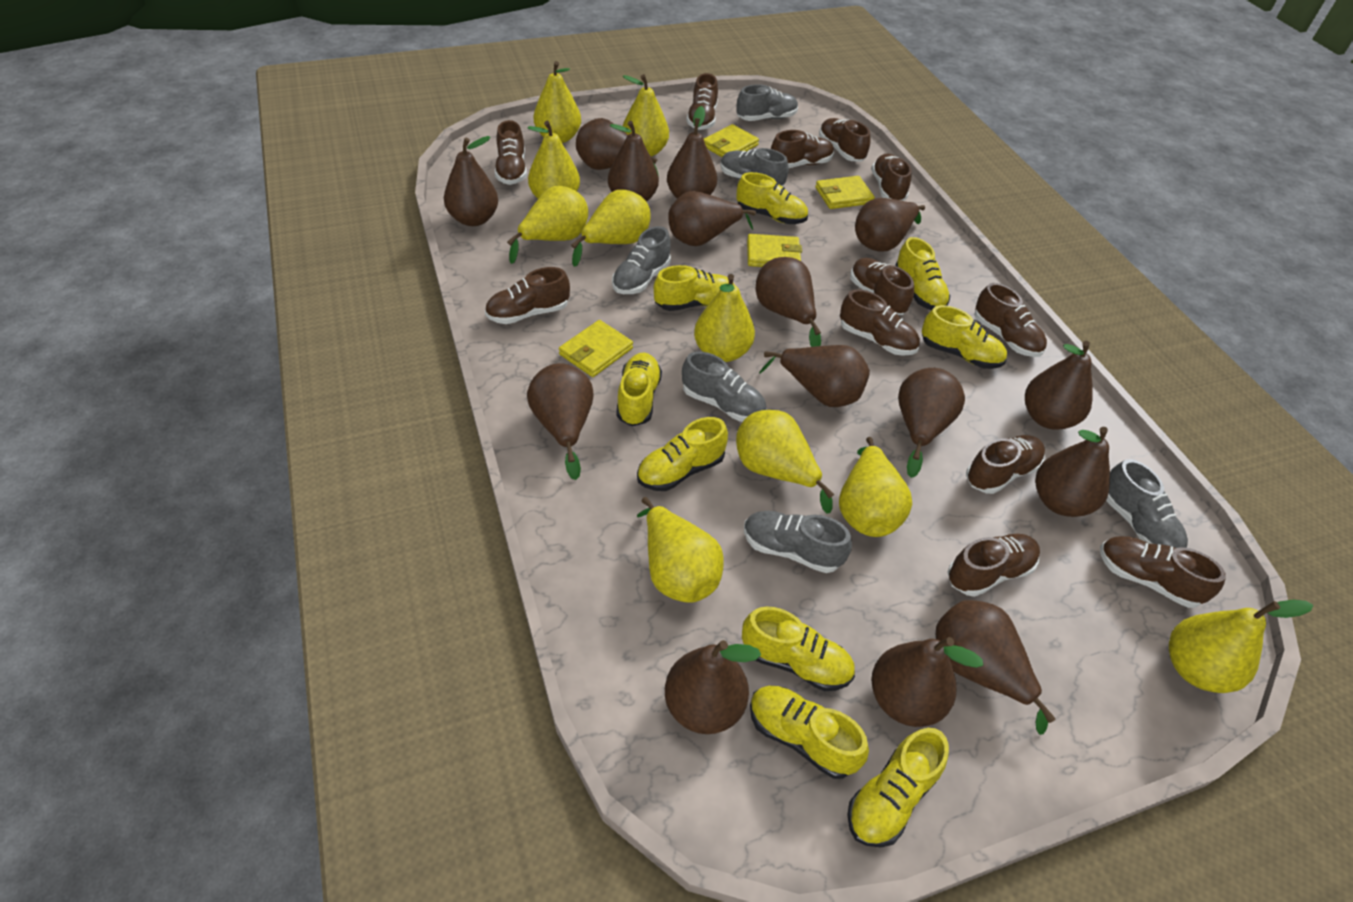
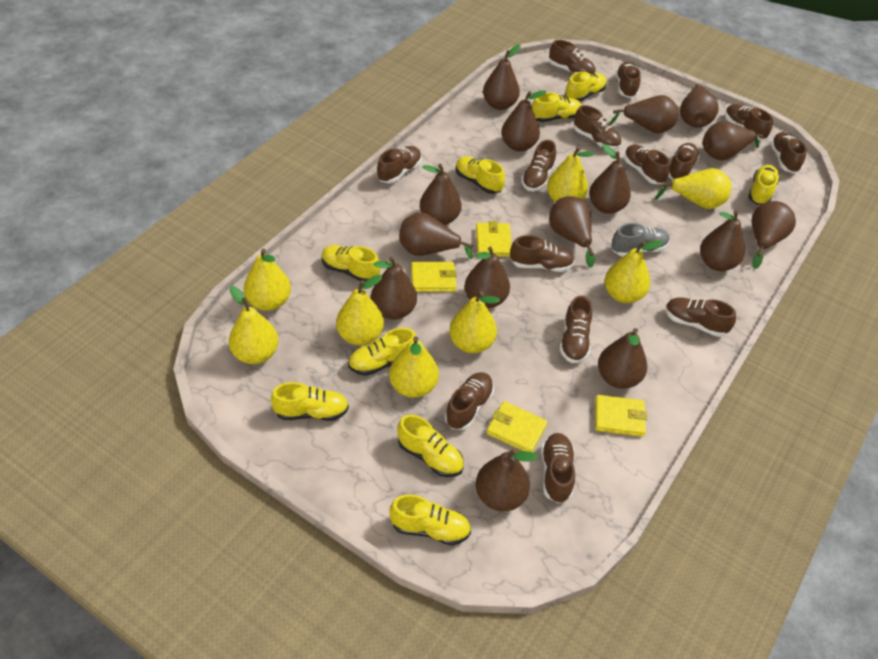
brown shoe: 12 -> 14
grey shoe: 6 -> 1
yellow pear: 10 -> 8

